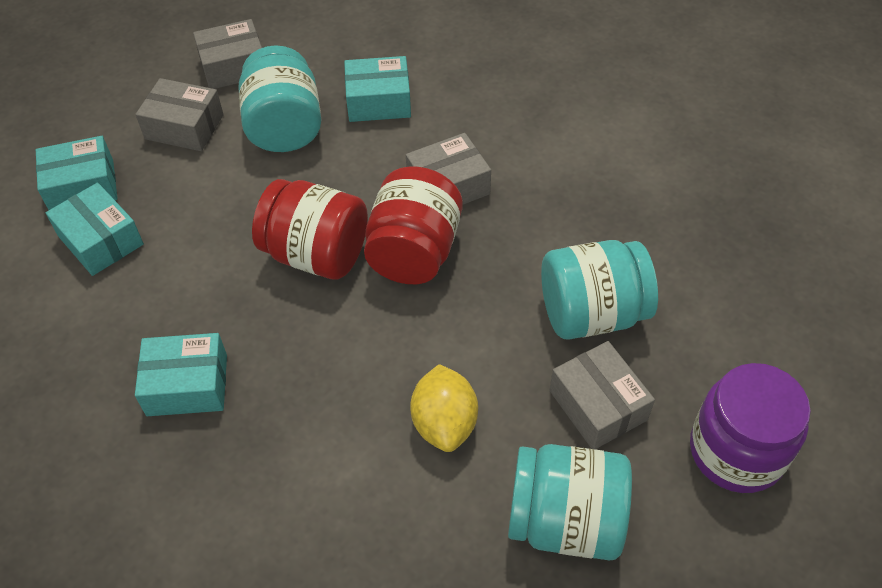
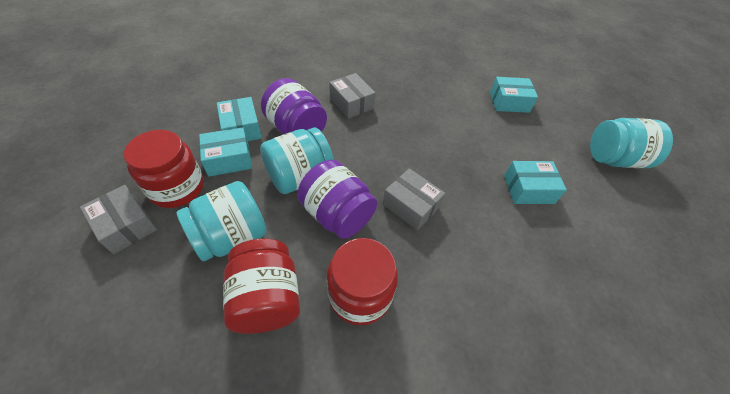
grey box: 4 -> 3
purple jar: 1 -> 2
red jar: 2 -> 3
yellow lemon: 1 -> 0

